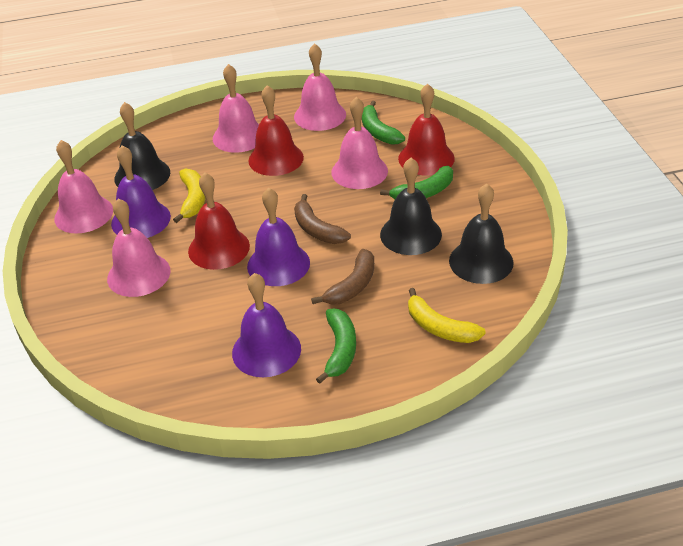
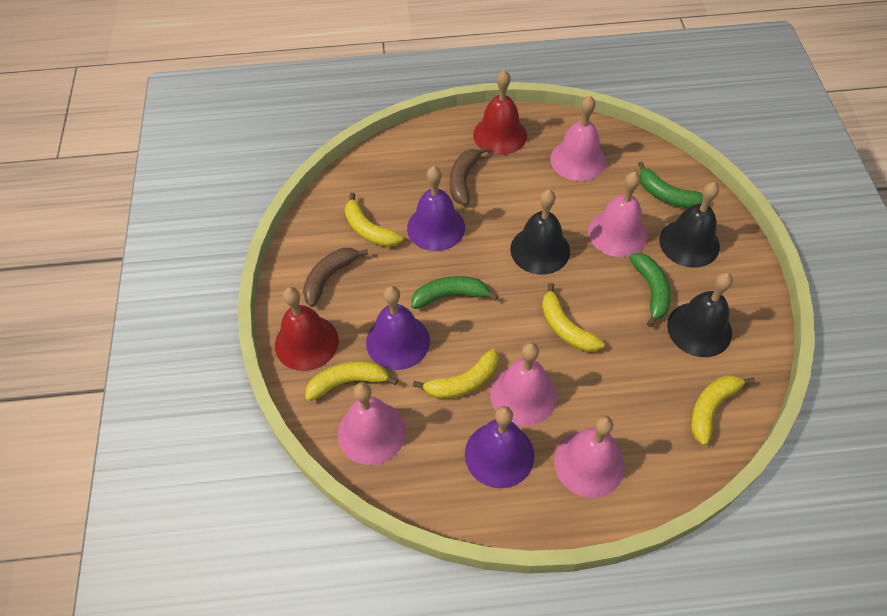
red bell: 3 -> 2
yellow banana: 2 -> 5

